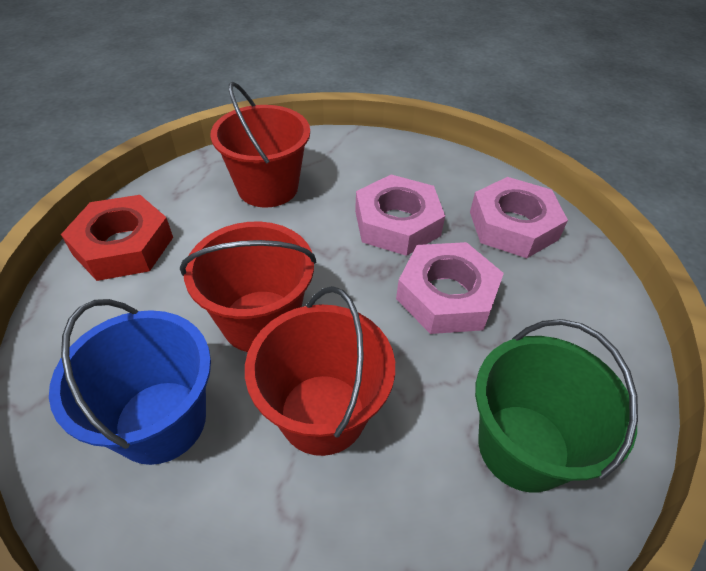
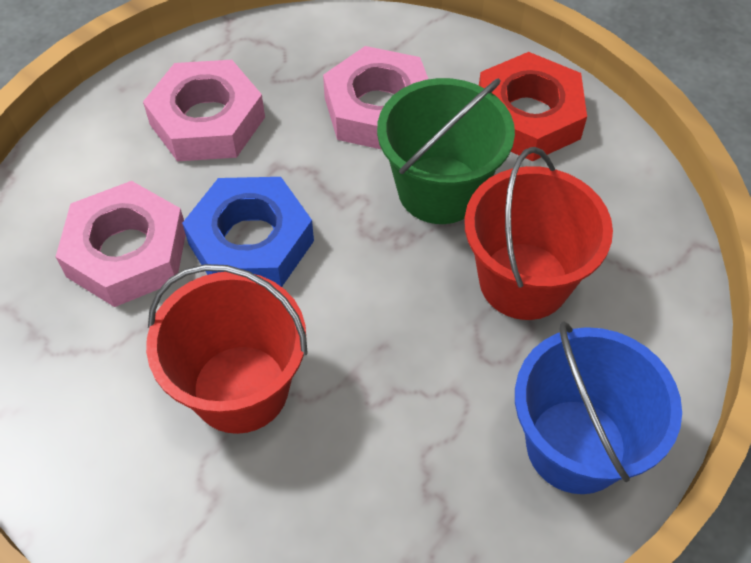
blue nut: 0 -> 1
red bucket: 3 -> 2

